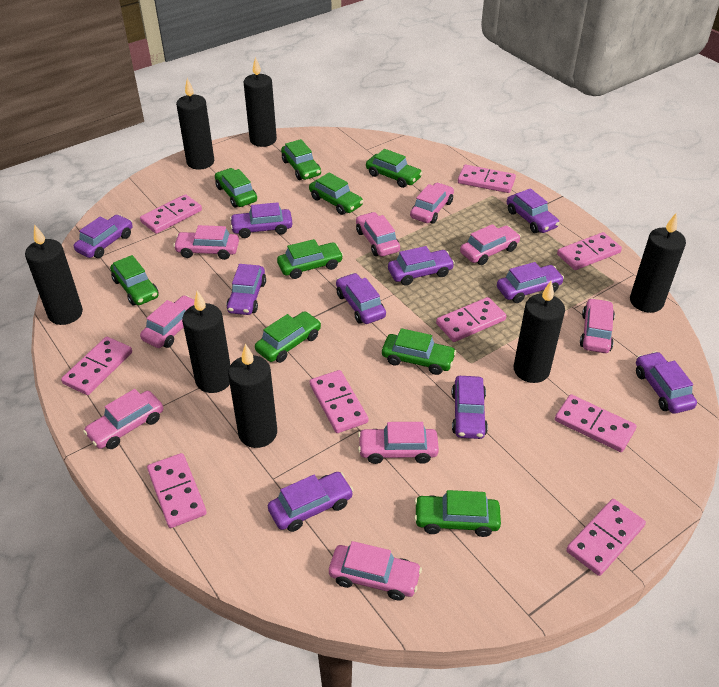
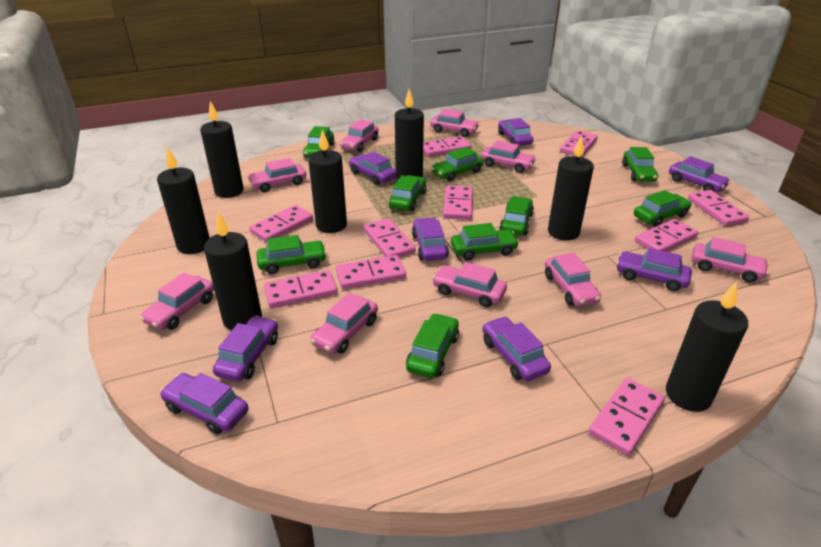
pink domino: 9 -> 10
purple car: 10 -> 8

